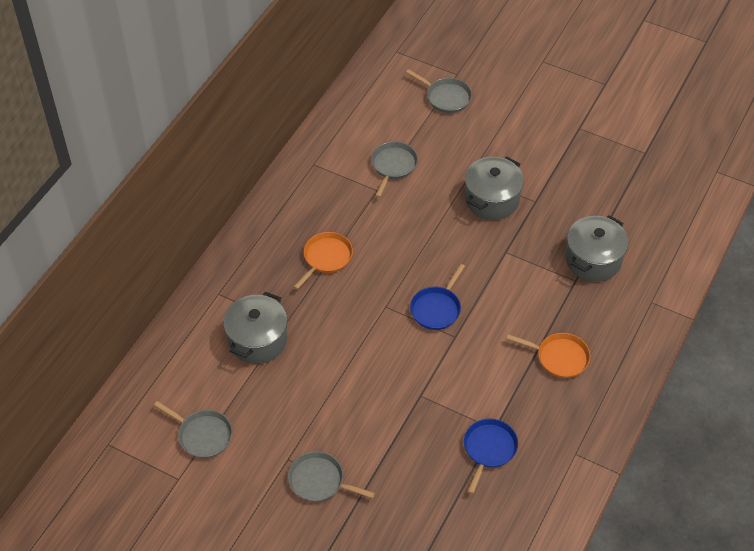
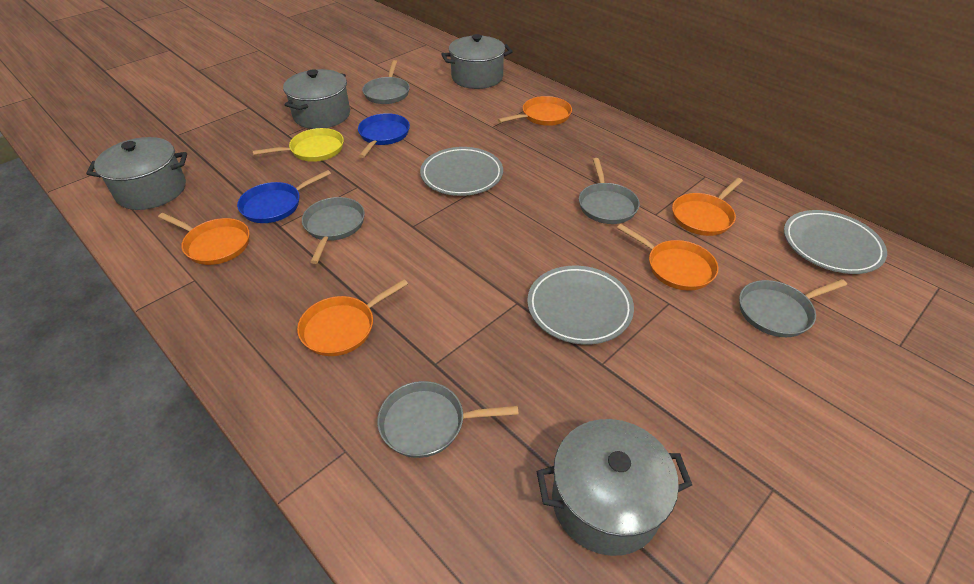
grey pan: 4 -> 5
grey plate: 0 -> 3
grey pot: 3 -> 4
orange pan: 2 -> 5
yellow pan: 0 -> 1

